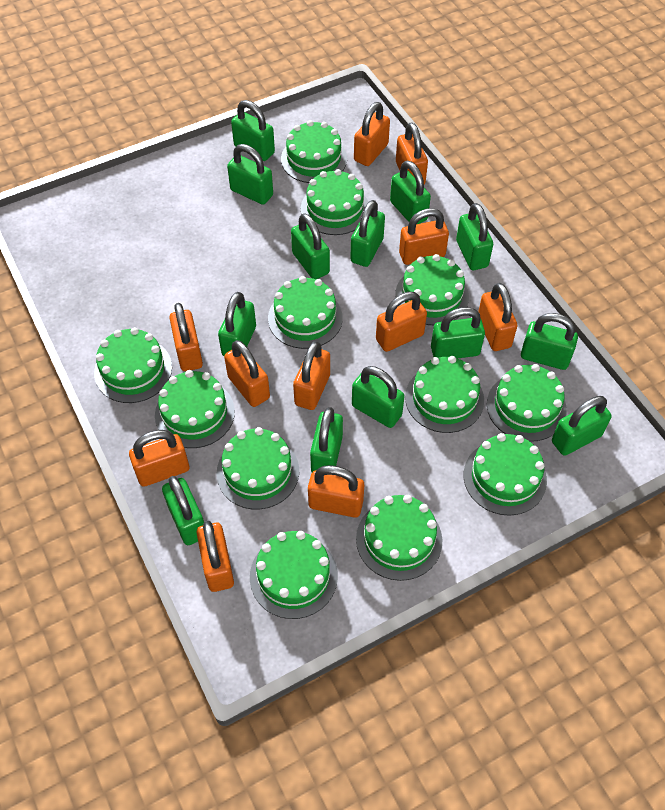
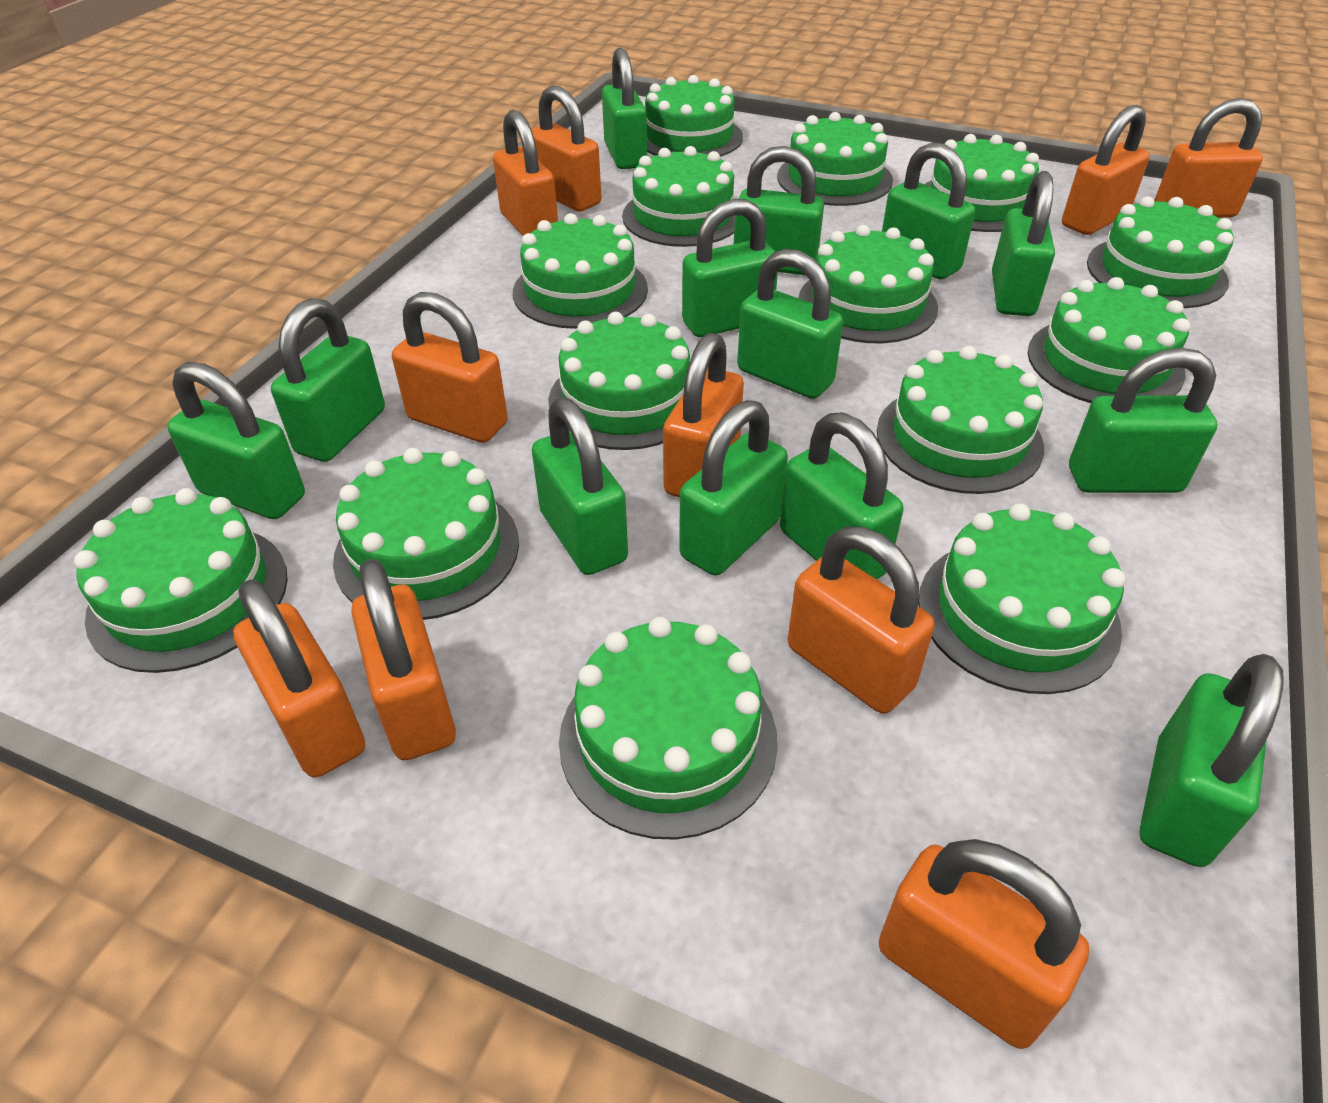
green cake: 12 -> 14
orange padlock: 11 -> 10

